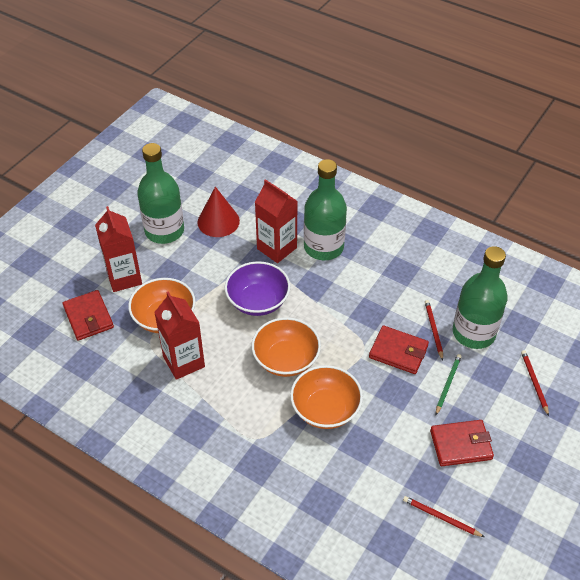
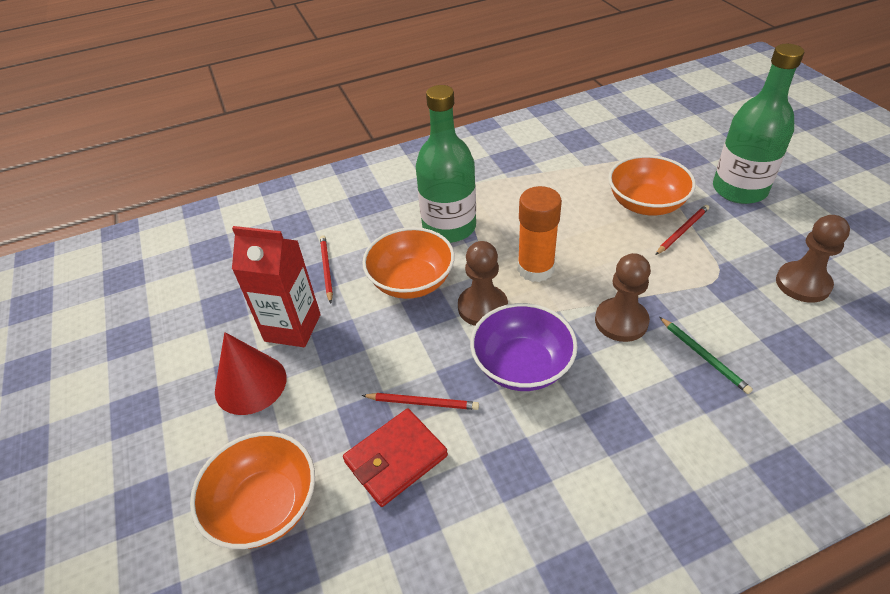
brown pawn: 0 -> 3
green bottle: 3 -> 2
orange glue stick: 0 -> 1
red carton: 3 -> 1
red wallet: 3 -> 1

